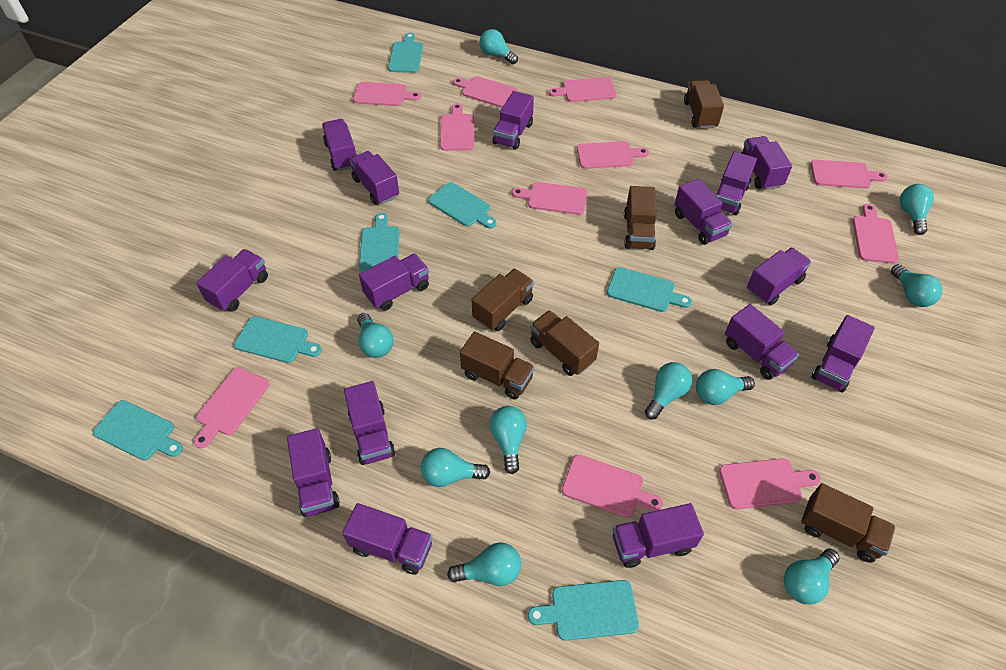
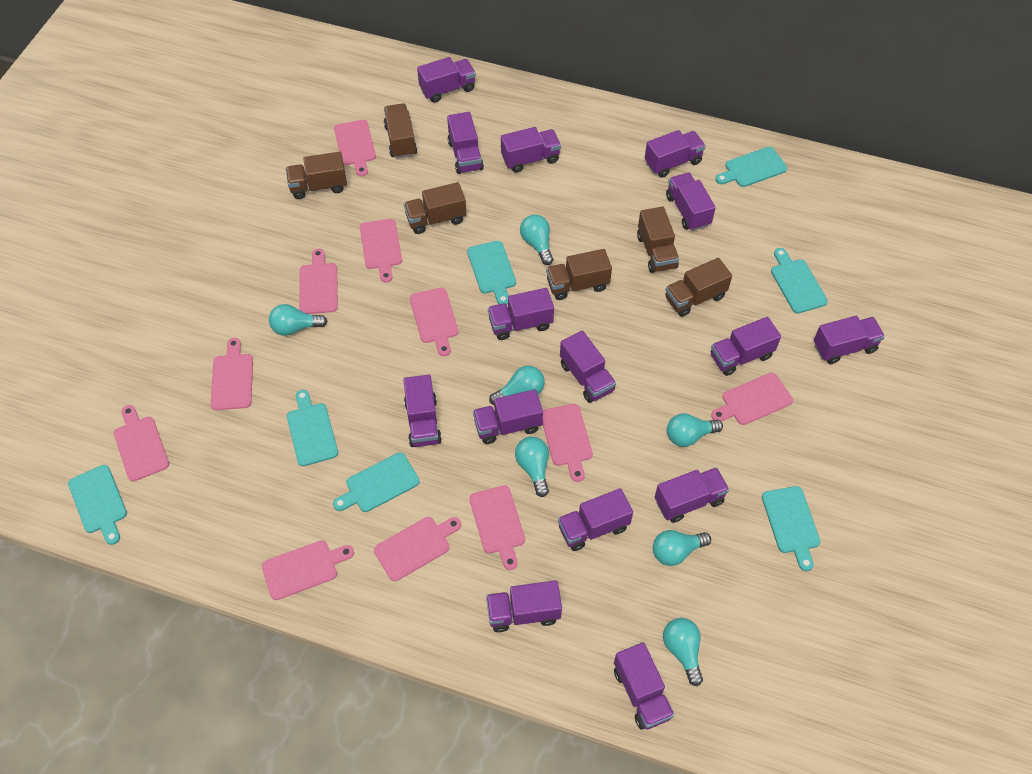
turquoise light bulb: 10 -> 7

